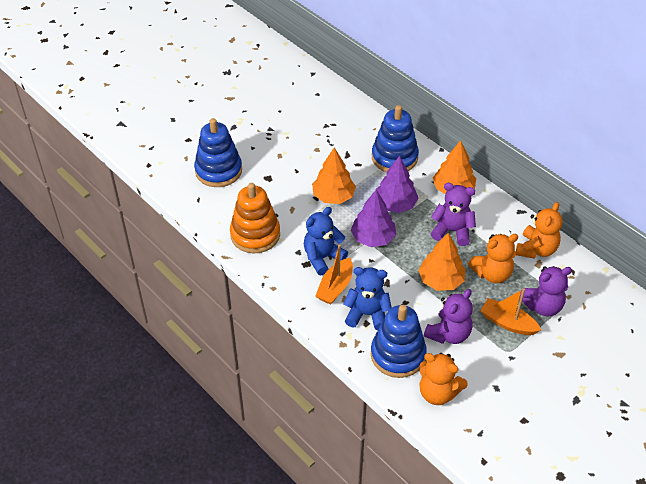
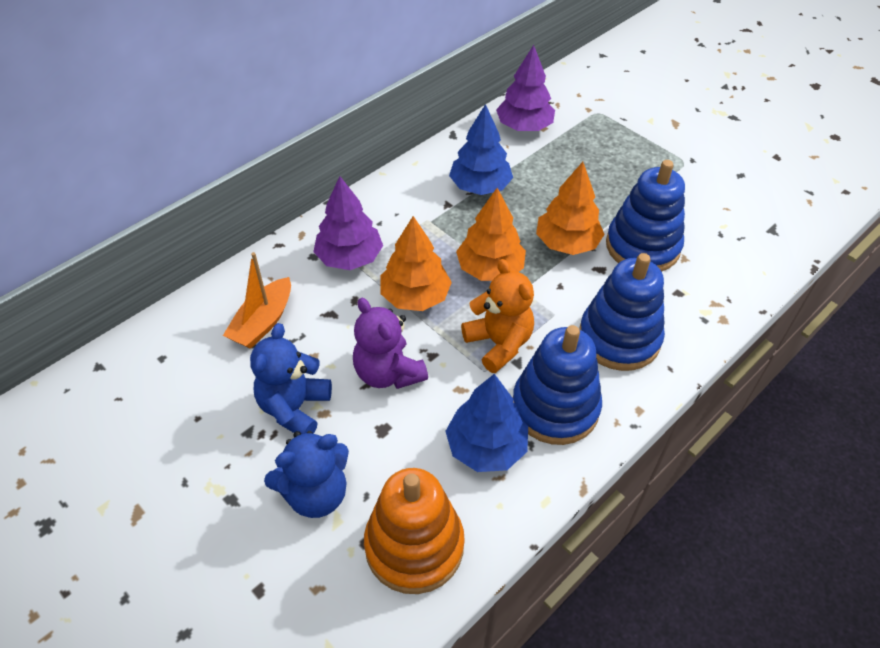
blue tree: 0 -> 2
orange boat: 2 -> 1
orange teddy bear: 3 -> 1
purple teddy bear: 3 -> 1

